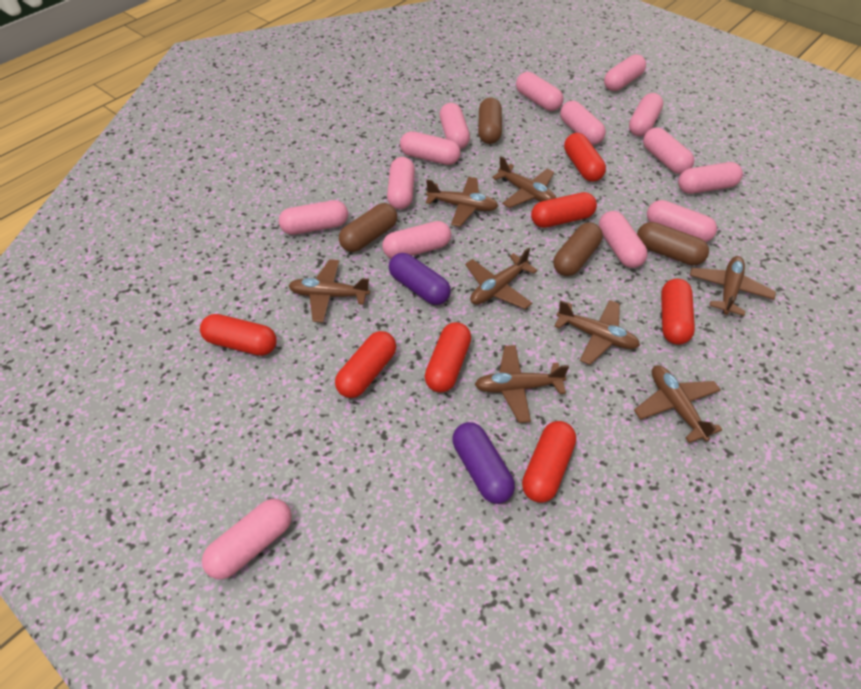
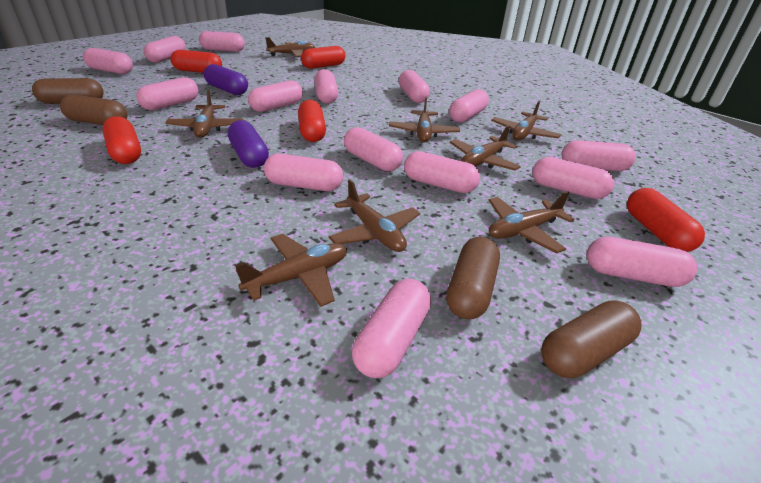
pink capsule: 14 -> 15
red capsule: 7 -> 5

